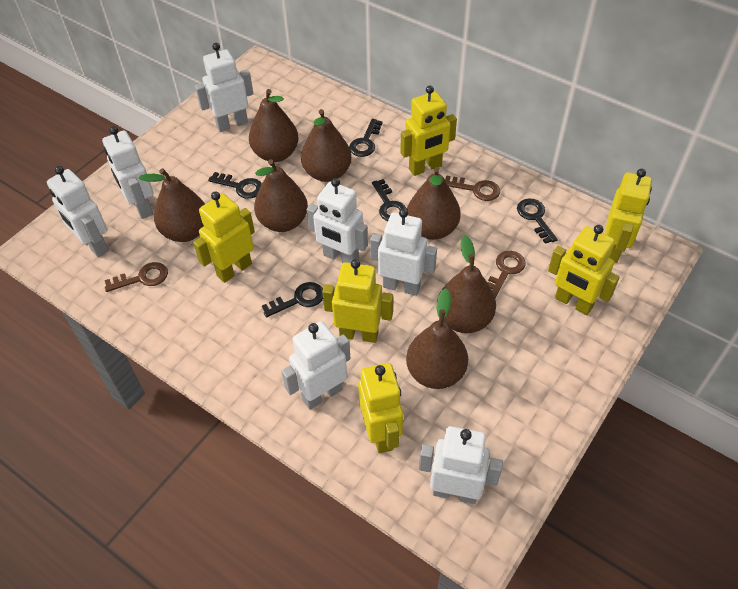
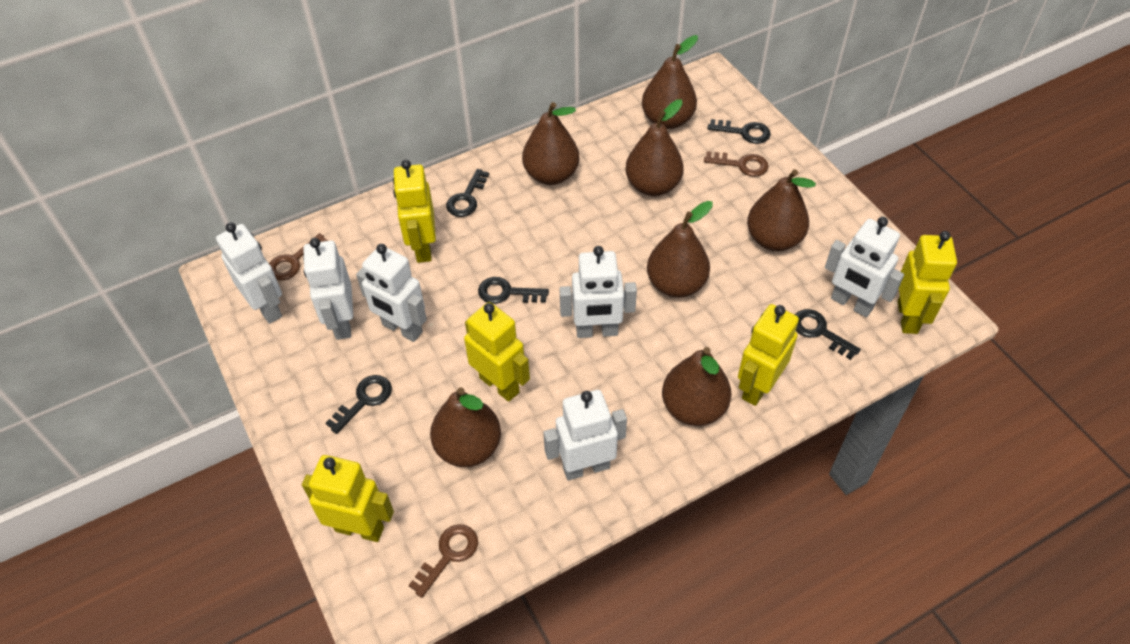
white robot: 7 -> 6
yellow robot: 6 -> 5

